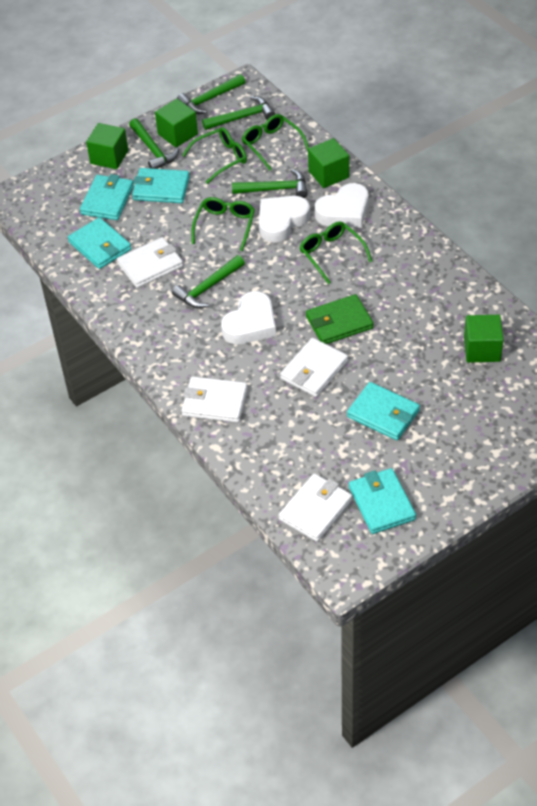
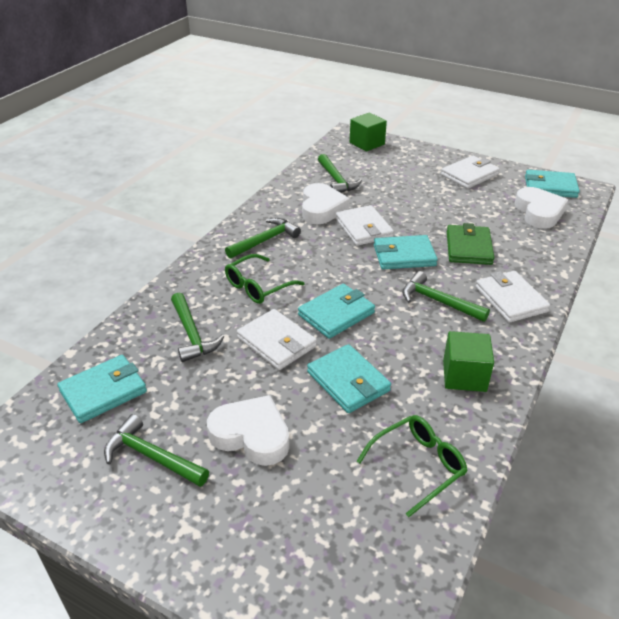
green cube: 4 -> 2
green glasses: 4 -> 2

